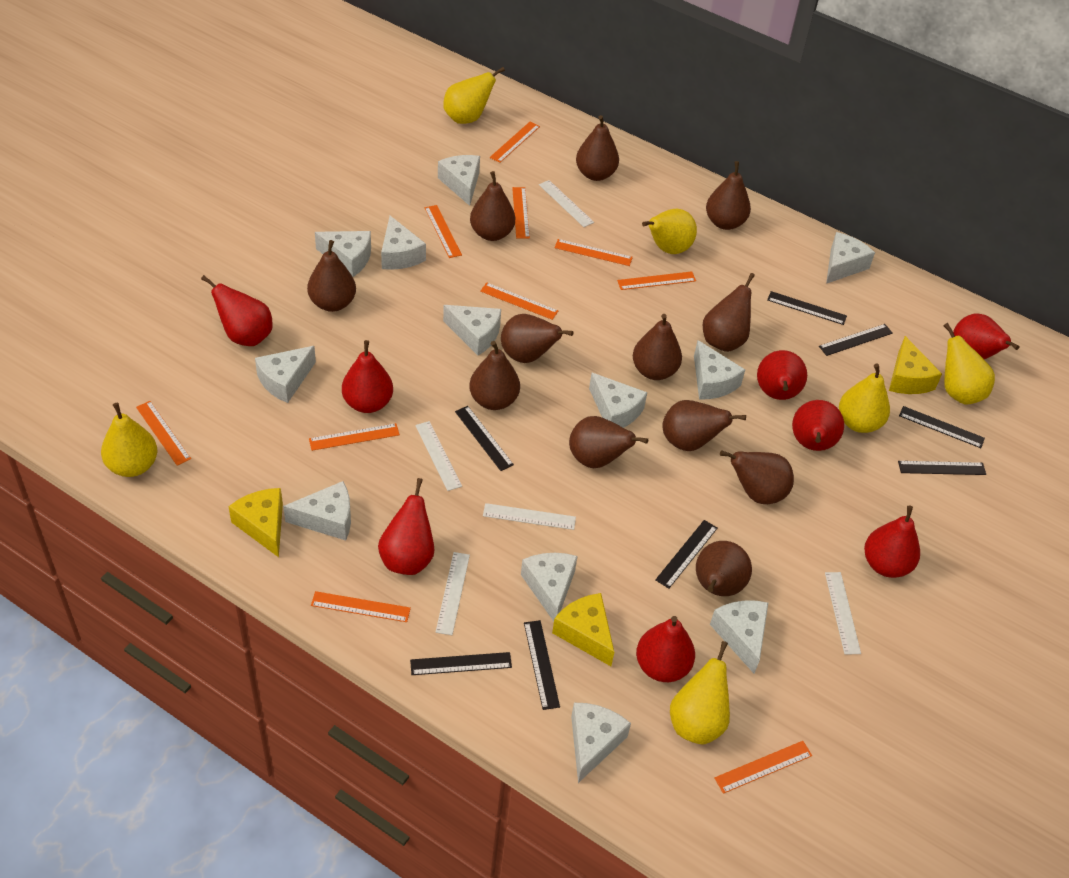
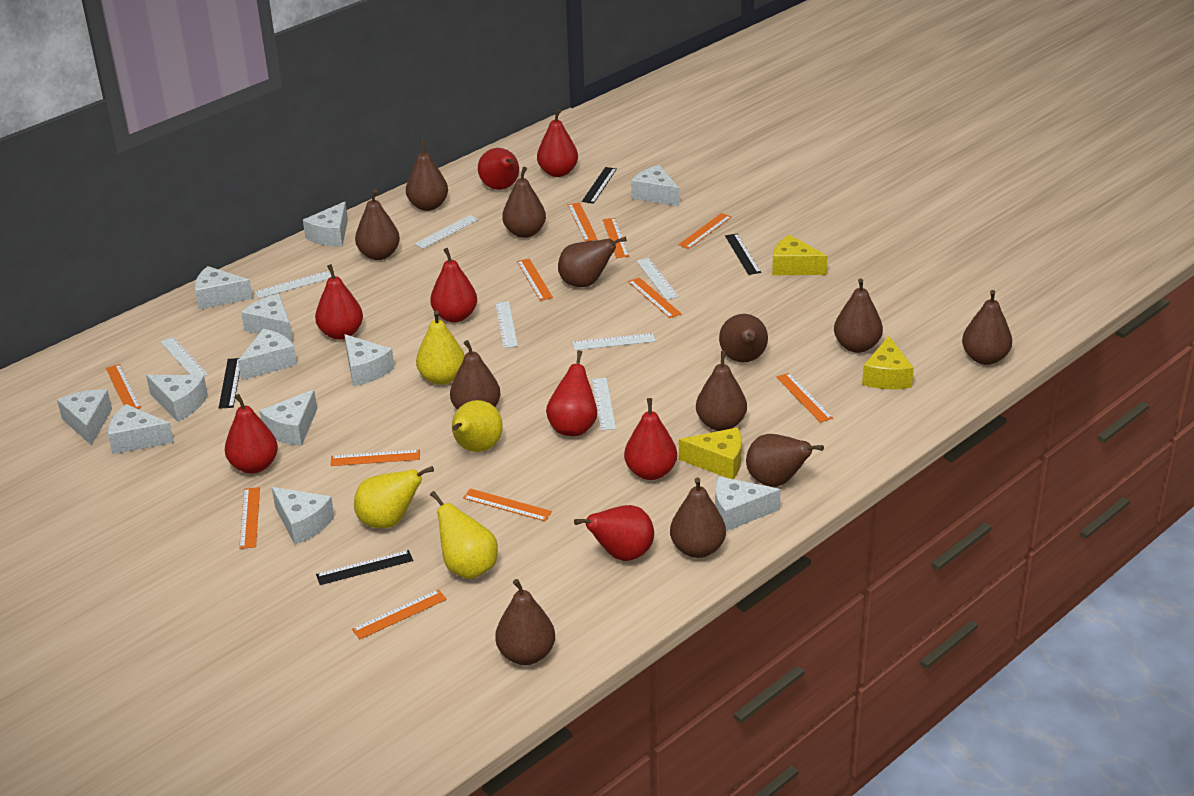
black ruler: 8 -> 4
orange ruler: 10 -> 11
white ruler: 5 -> 7
yellow pear: 6 -> 4

